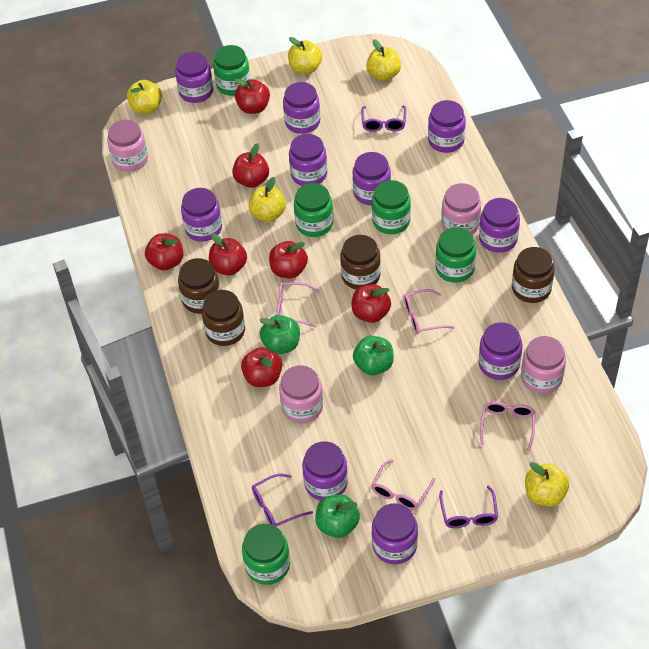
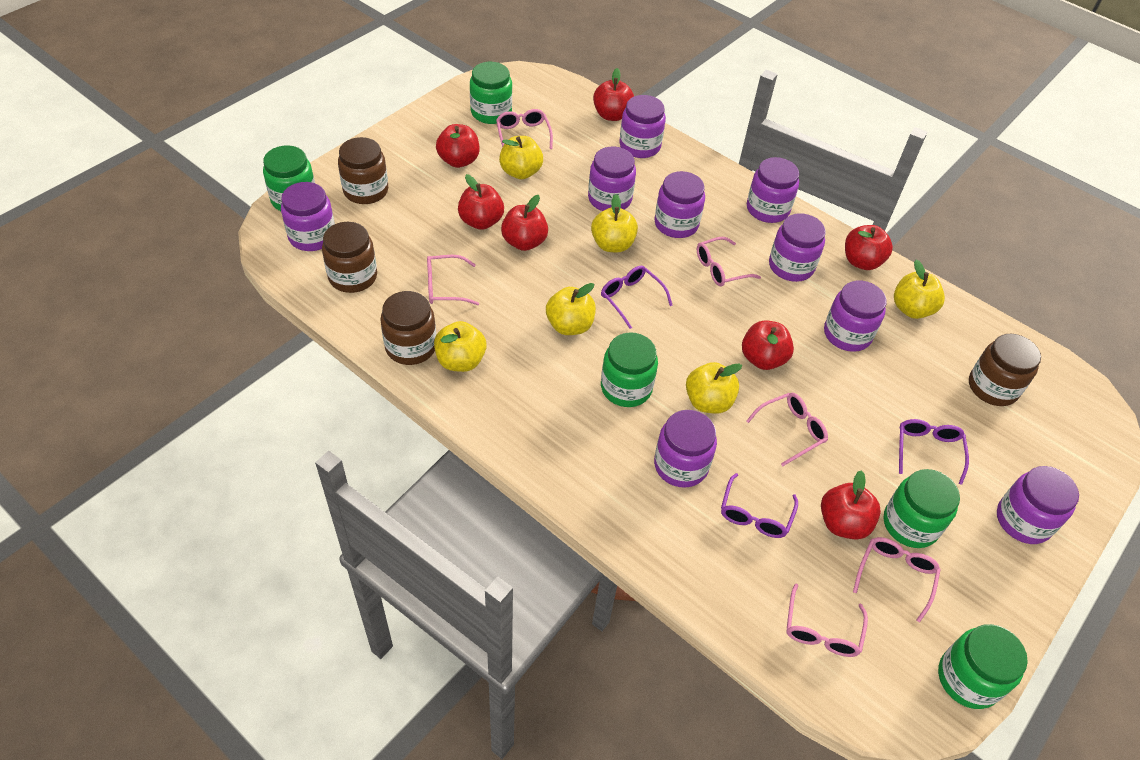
green apple: 3 -> 0
pink glasses: 4 -> 6
pink jar: 4 -> 0
purple jar: 10 -> 9
yellow apple: 5 -> 6

